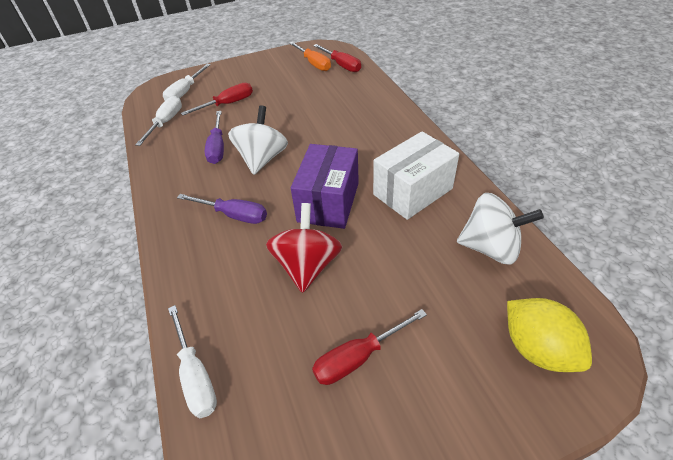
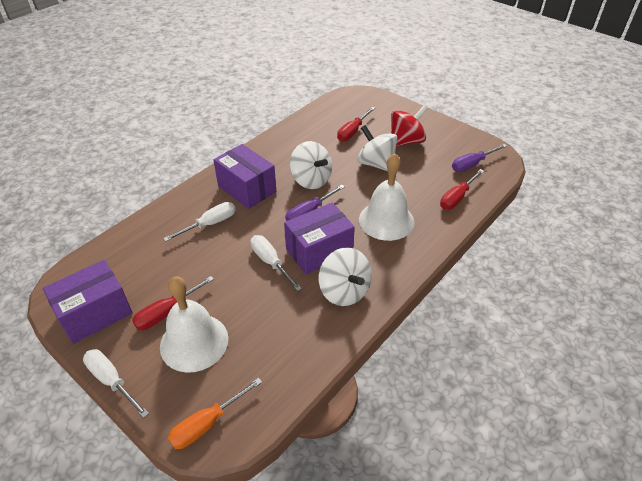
purple box: 1 -> 3
white bell: 0 -> 2
white box: 1 -> 0
white spinning top: 2 -> 3
yellow lemon: 1 -> 0

